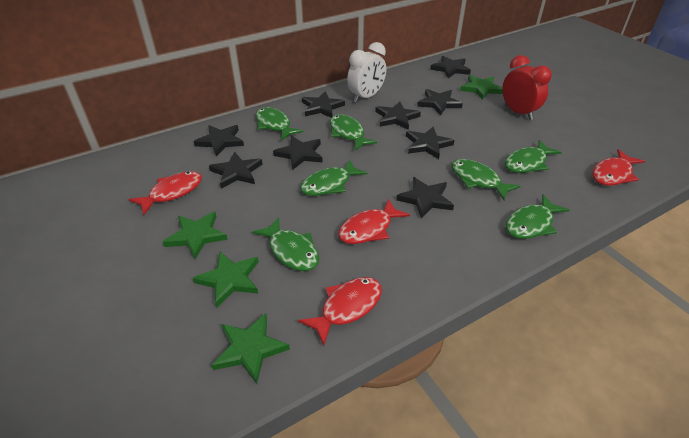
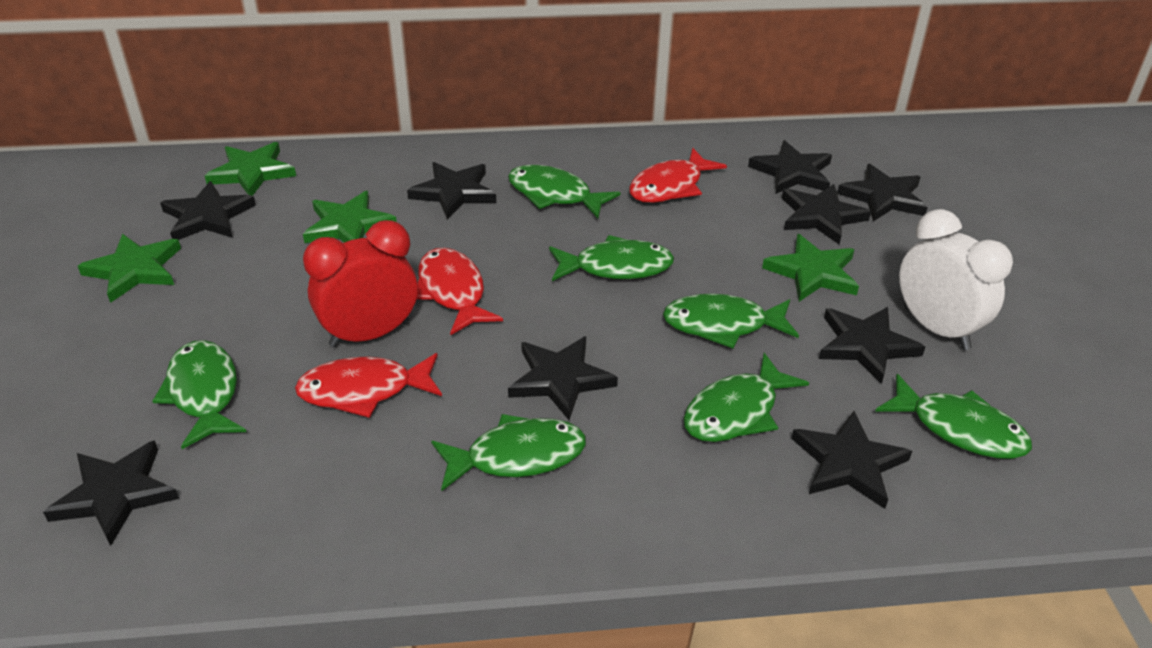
red fish: 4 -> 3

